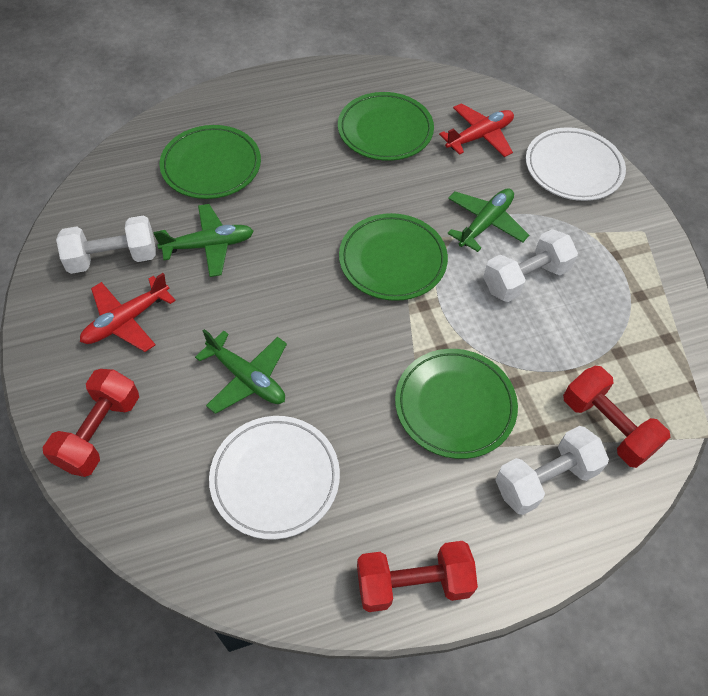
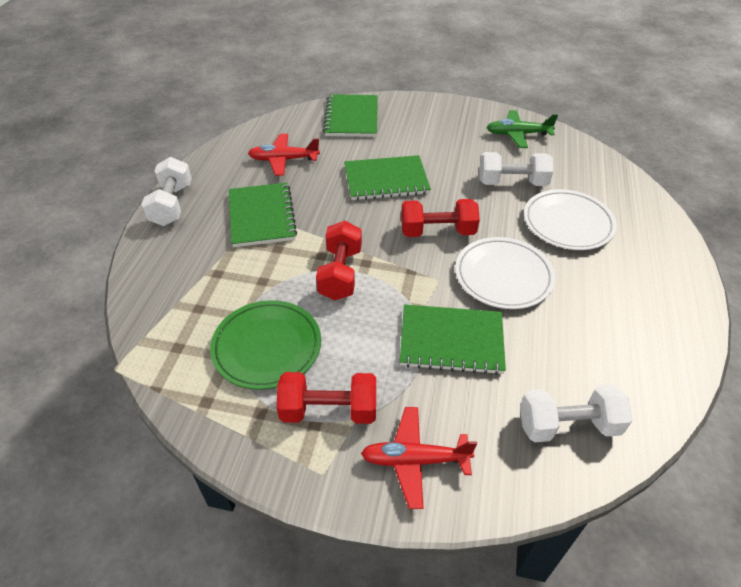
green notebook: 0 -> 4
green plane: 3 -> 1
green plate: 4 -> 1

